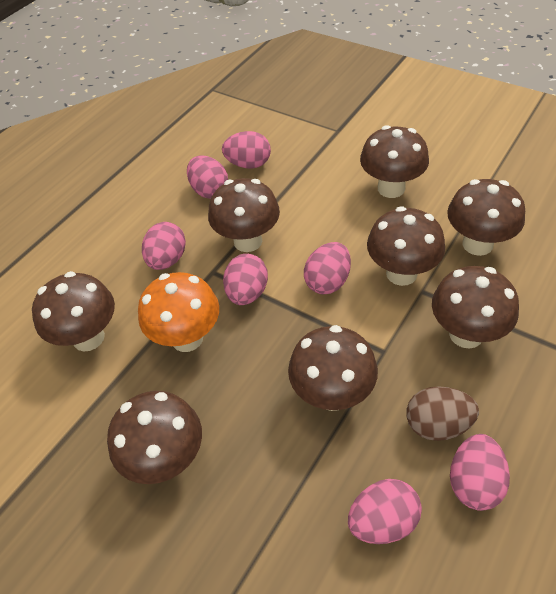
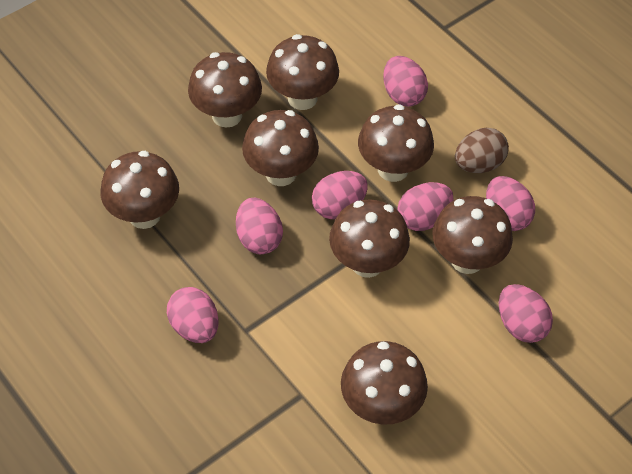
orange mushroom: 1 -> 0

